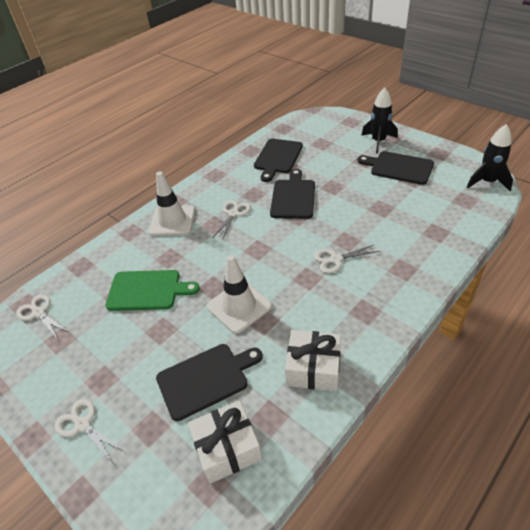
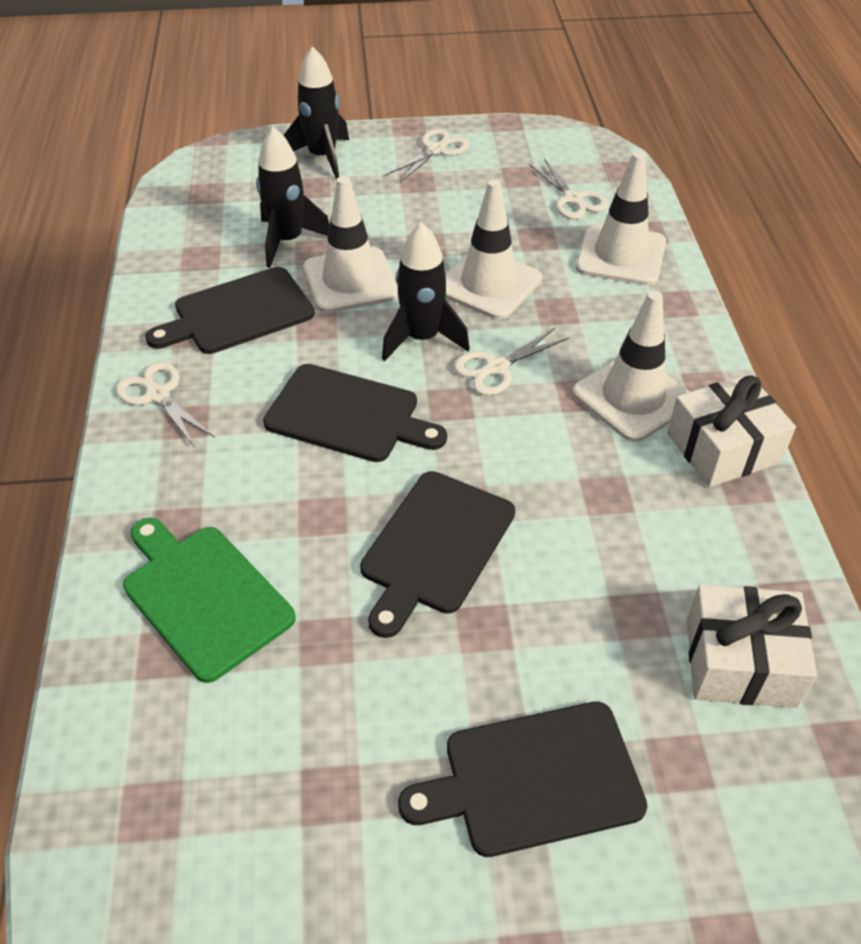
black rocket: 2 -> 3
white traffic cone: 2 -> 4

